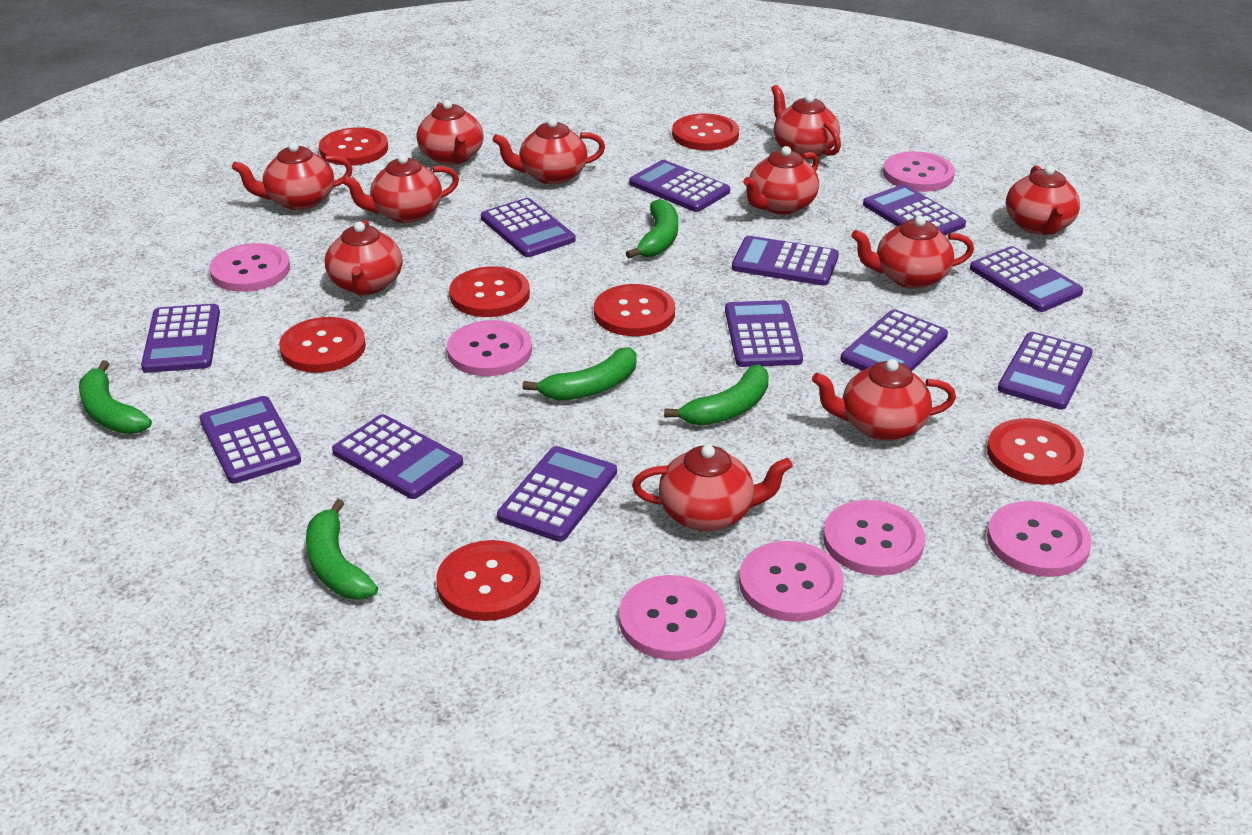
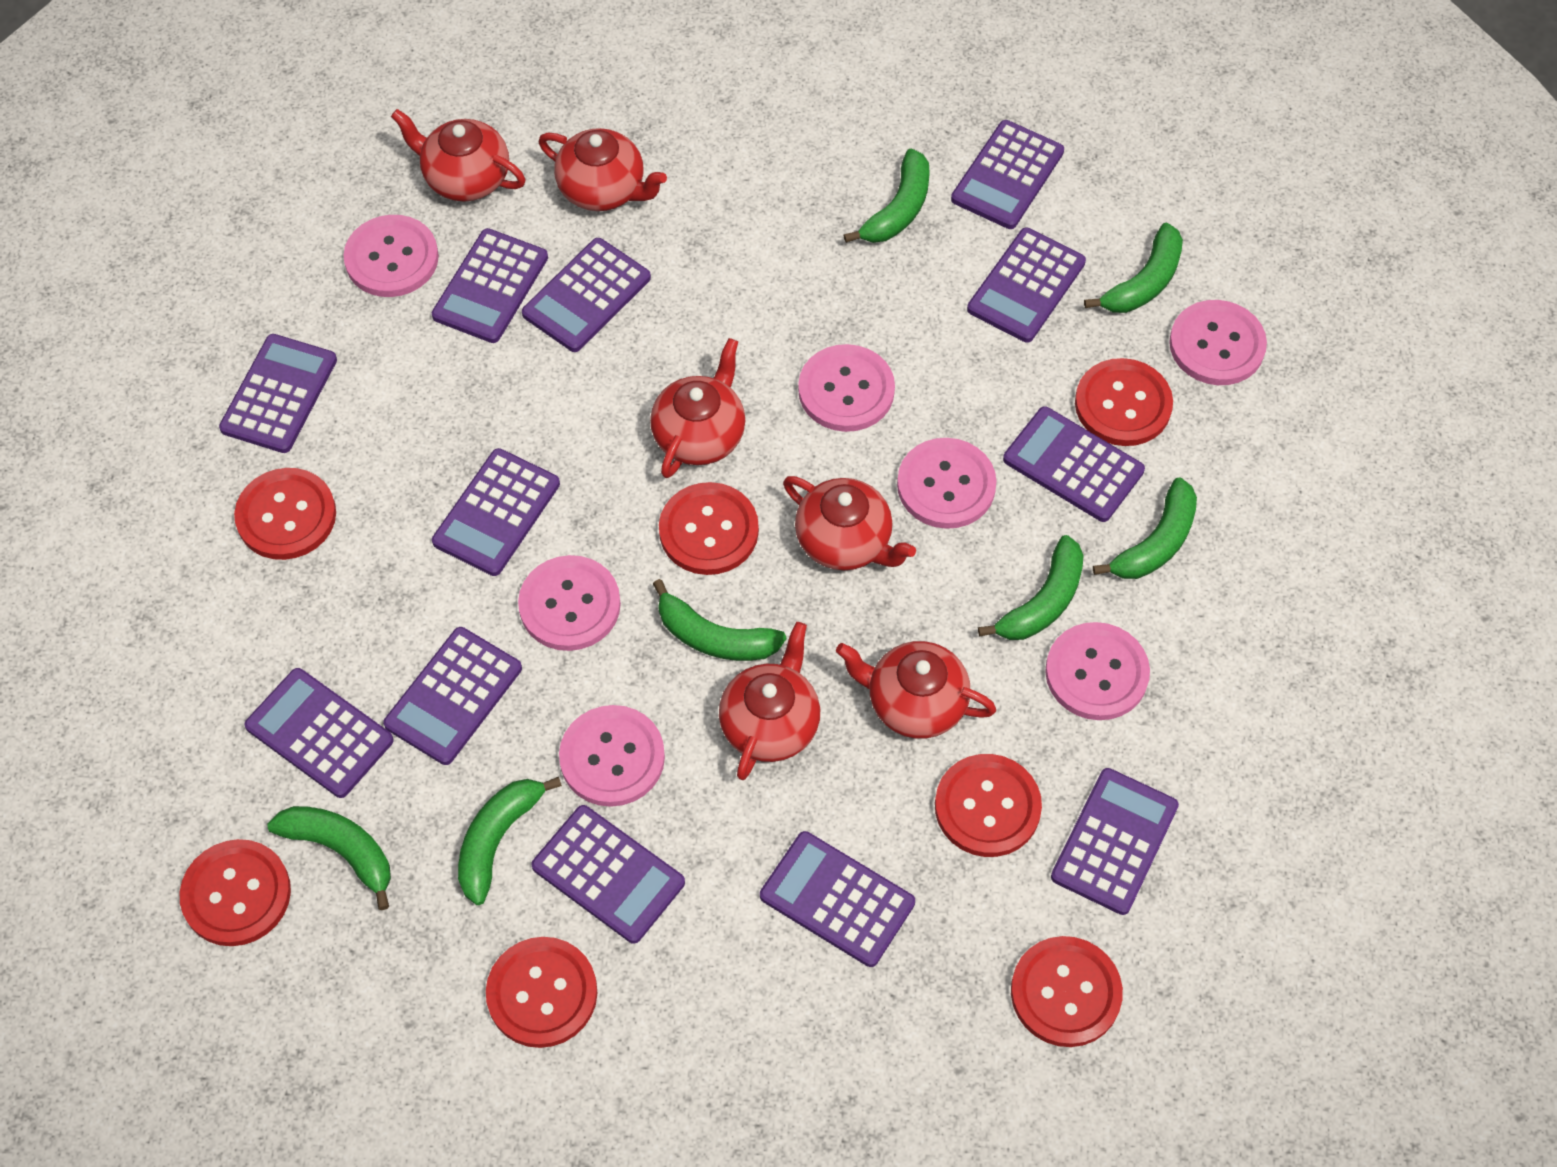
green banana: 5 -> 7
red teapot: 11 -> 6

